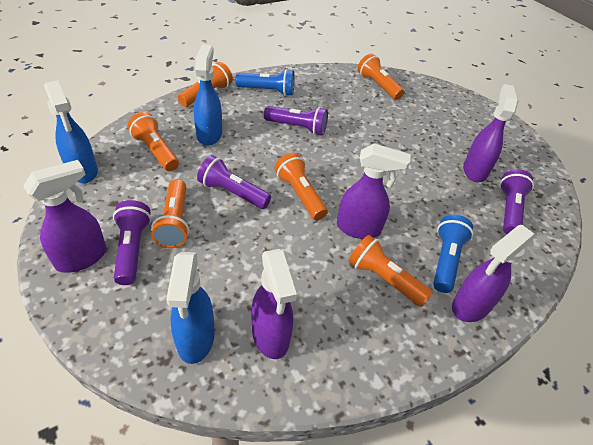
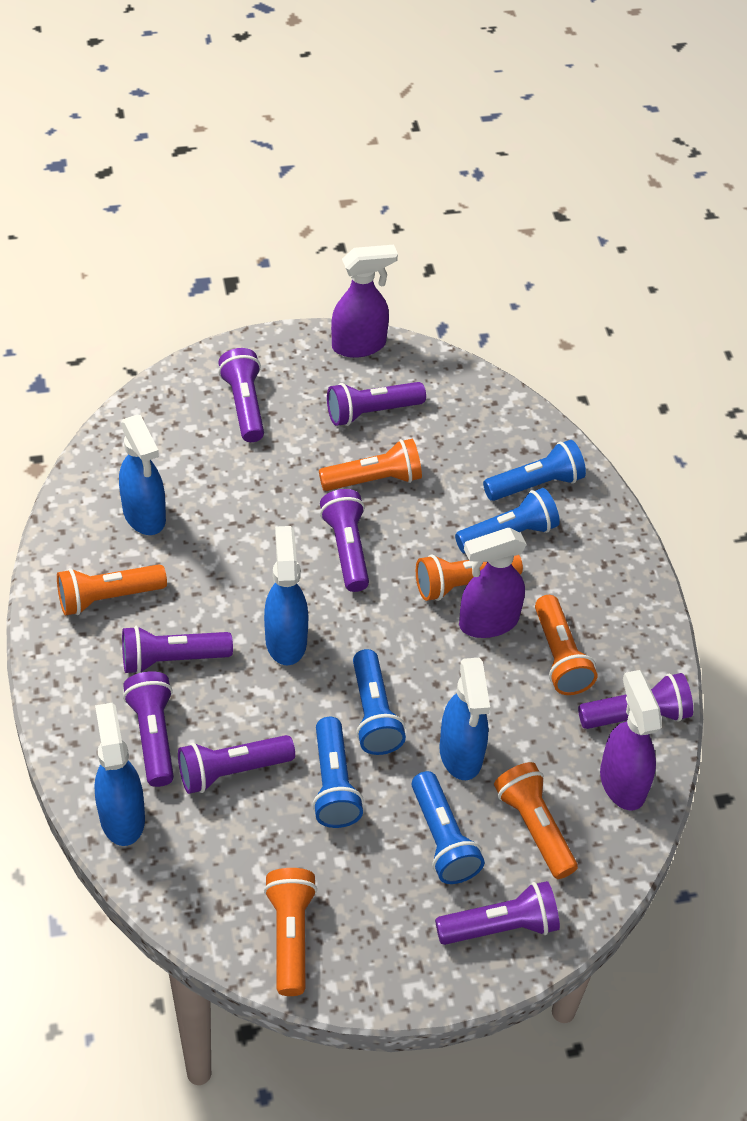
blue flashlight: 2 -> 5
blue spray bottle: 3 -> 4
purple flashlight: 4 -> 8
purple spray bottle: 5 -> 3

